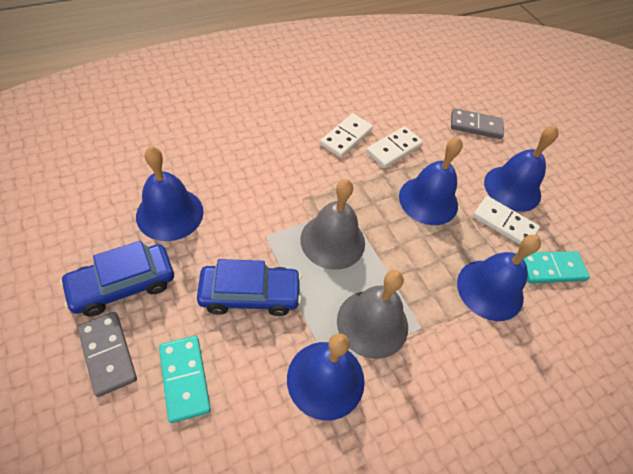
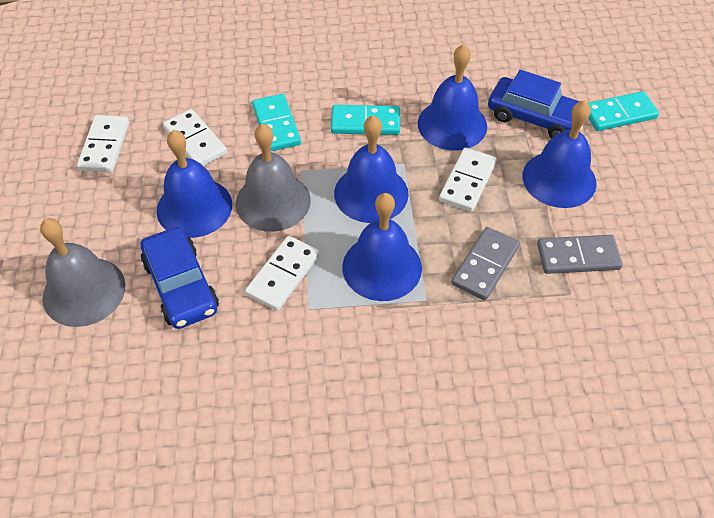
turquoise domino: 2 -> 3
white domino: 3 -> 4

